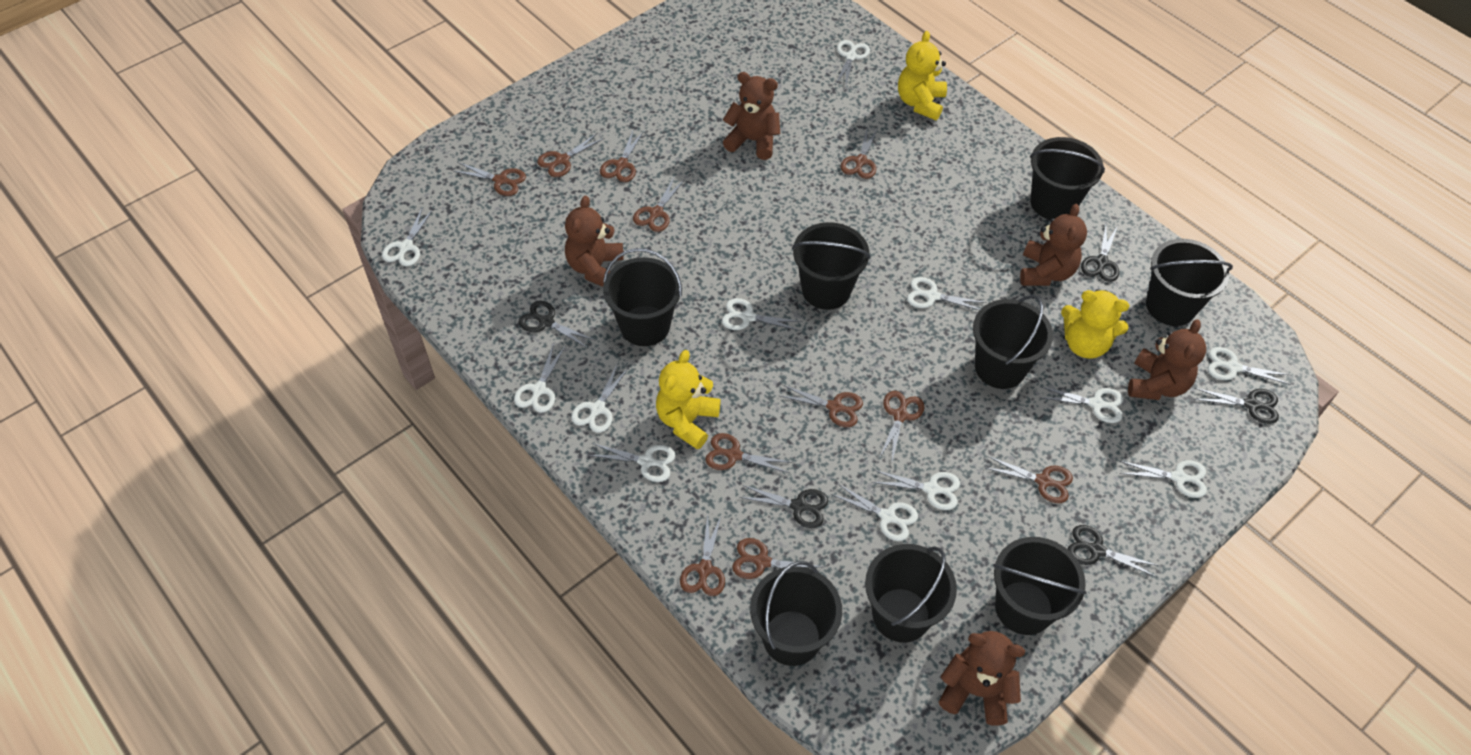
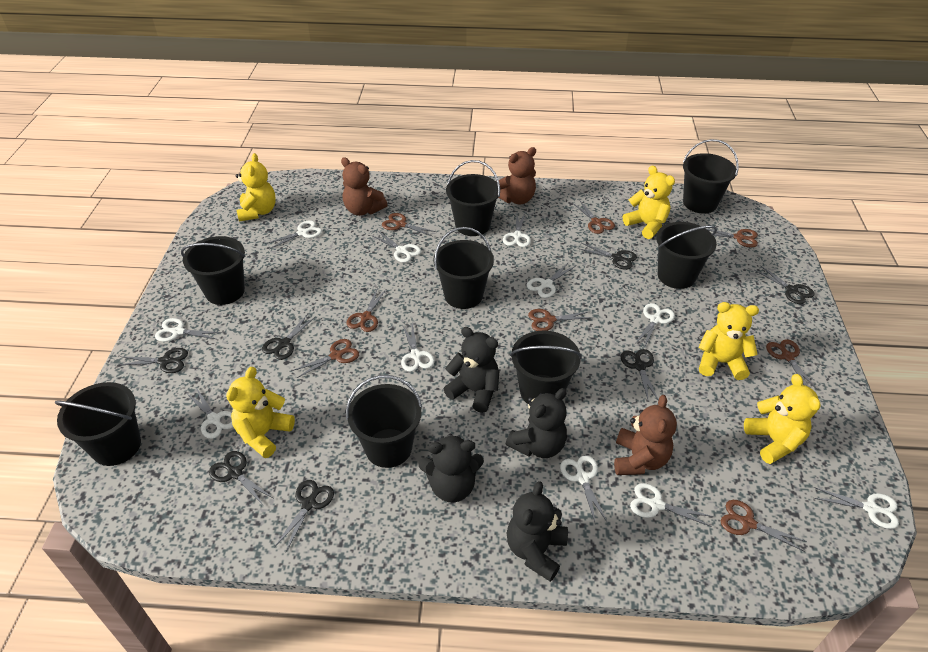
black scissors: 5 -> 7
black teddy bear: 0 -> 4
brown scissors: 11 -> 8
brown teddy bear: 5 -> 3
white scissors: 12 -> 11
yellow teddy bear: 3 -> 5

